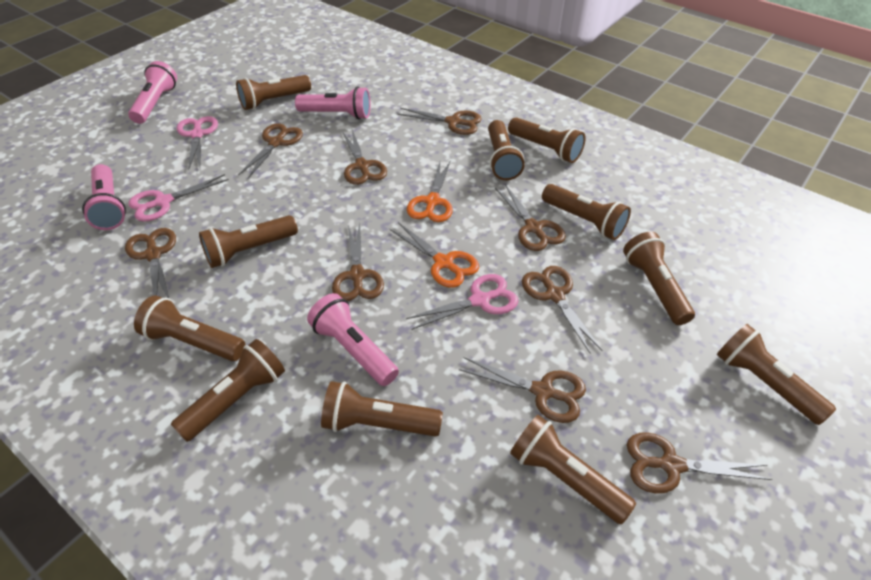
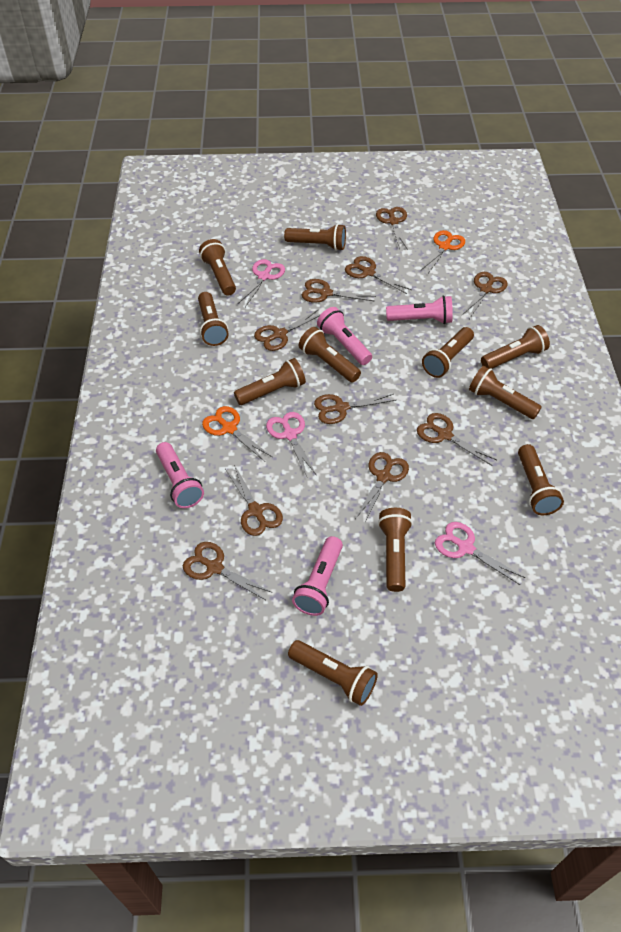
brown scissors: 9 -> 10

